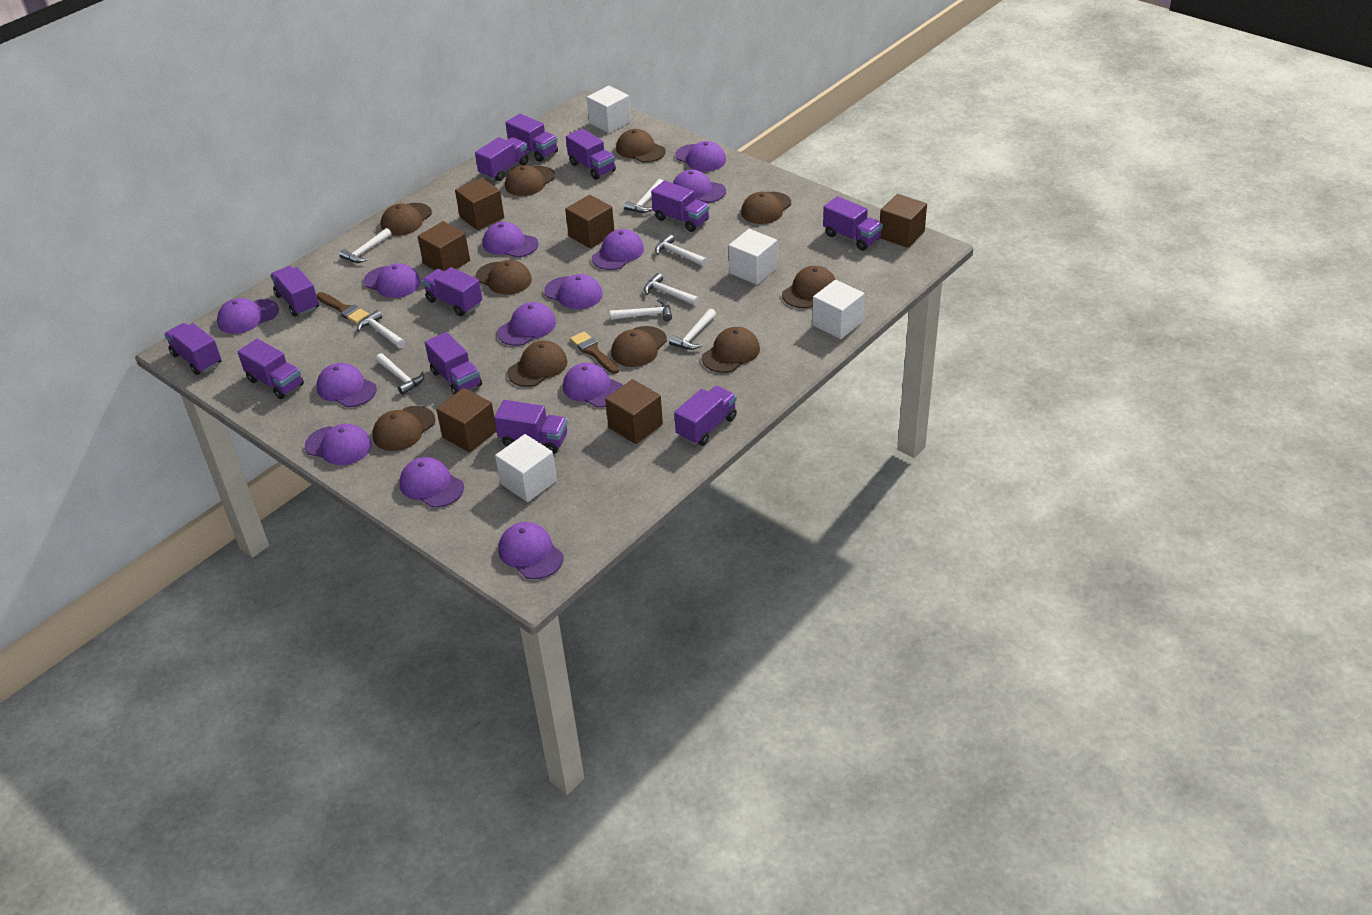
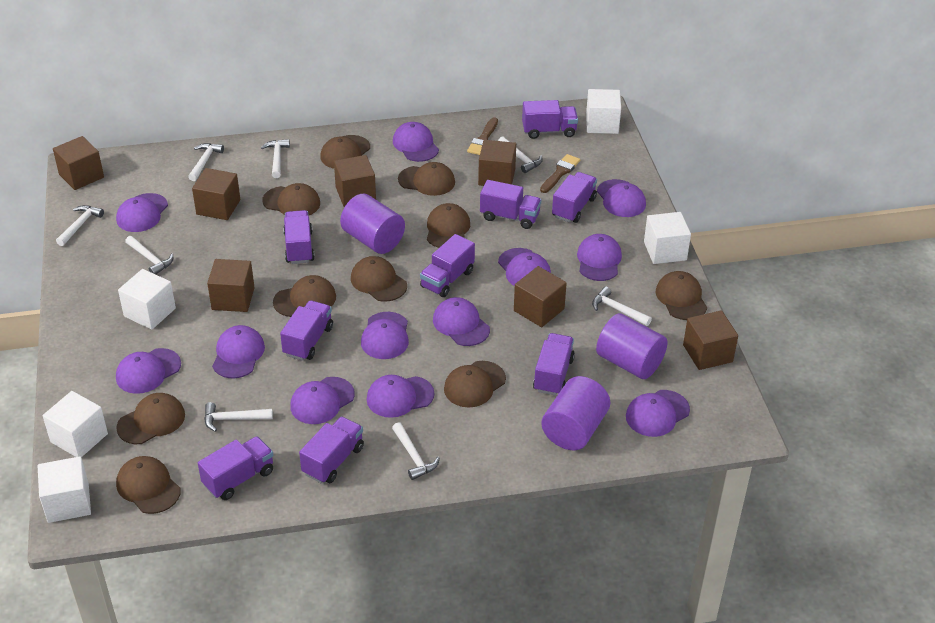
brown cube: 6 -> 7
purple cap: 13 -> 12
purple cylinder: 0 -> 3
purple truck: 12 -> 9
white cube: 4 -> 5

